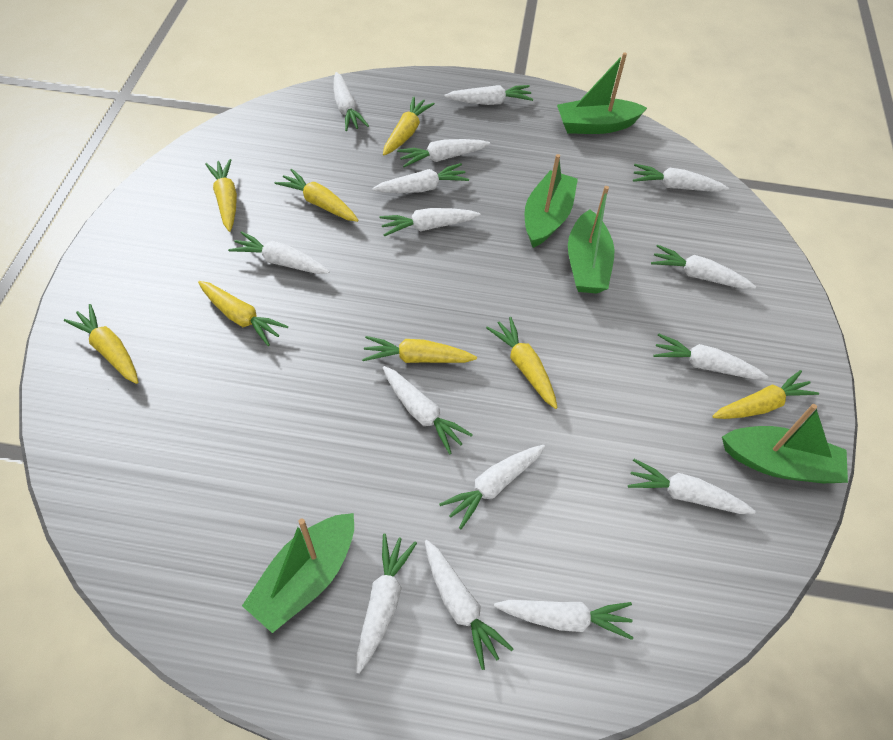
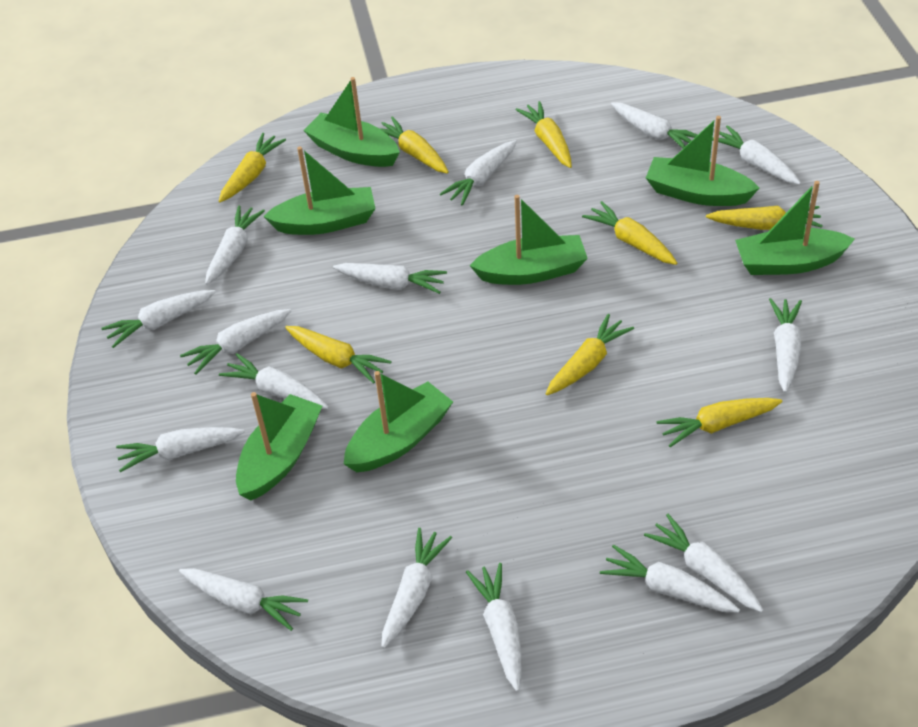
green boat: 5 -> 7

